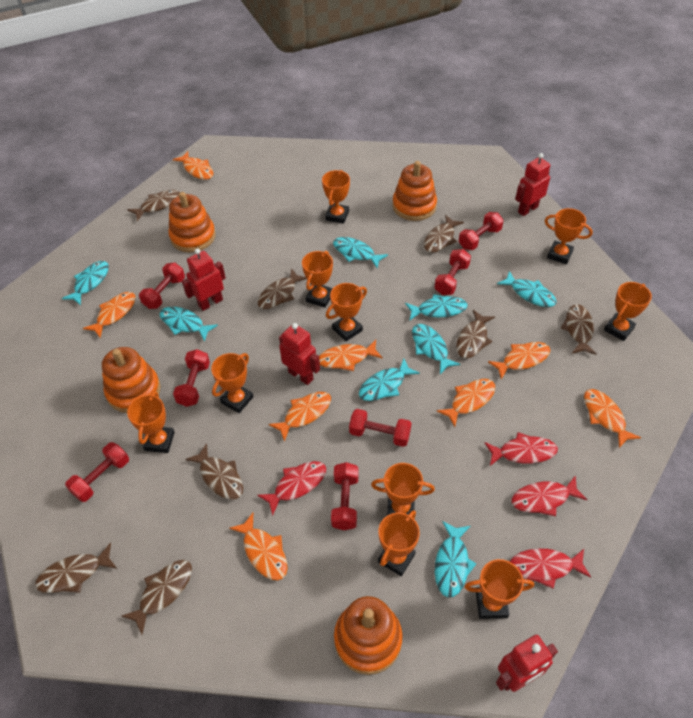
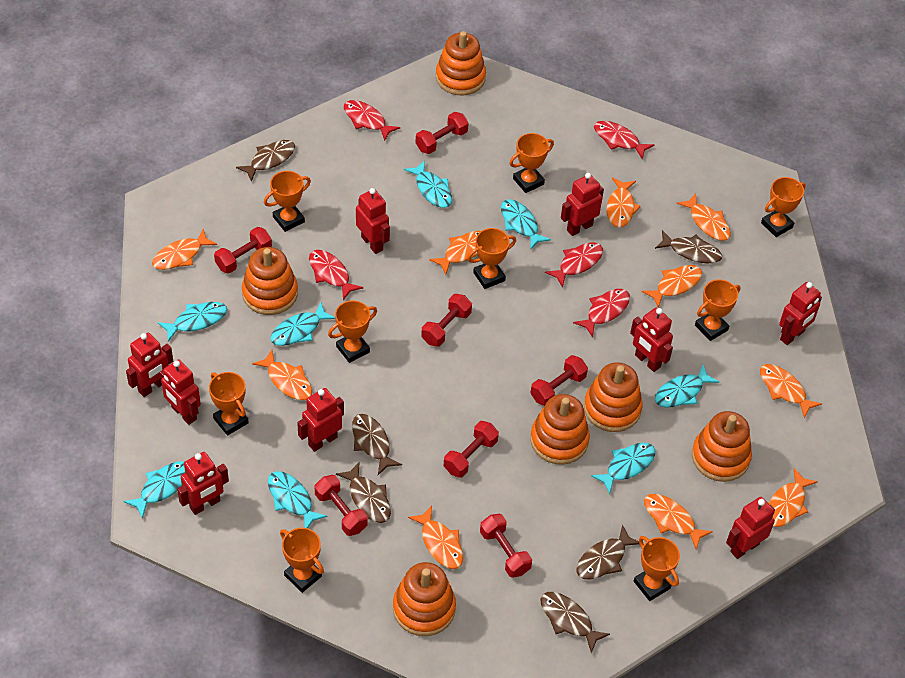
brown fish: 8 -> 6
orange fish: 8 -> 10
orange stacking toy: 4 -> 6
orange trophy: 10 -> 9
red fish: 4 -> 5
red robot: 4 -> 9

